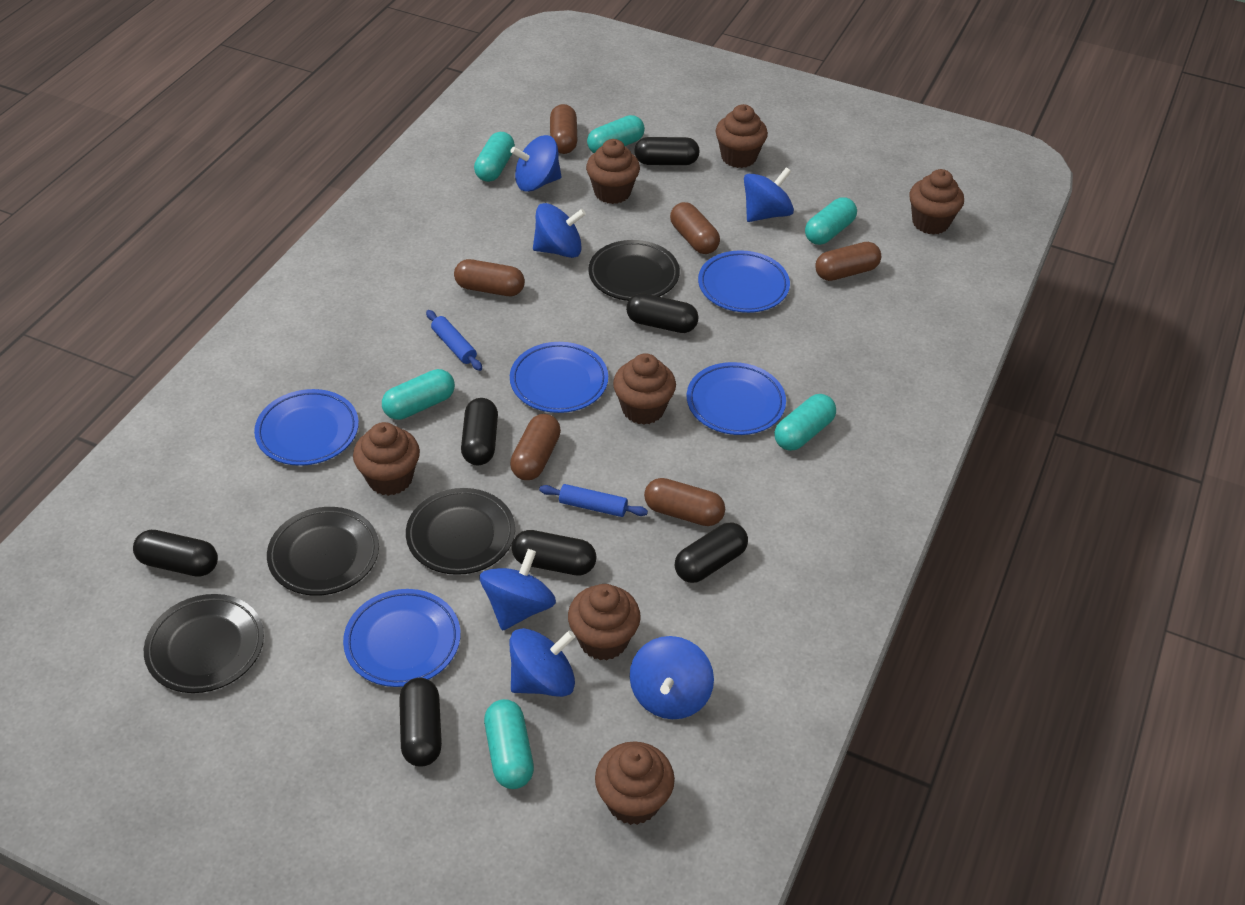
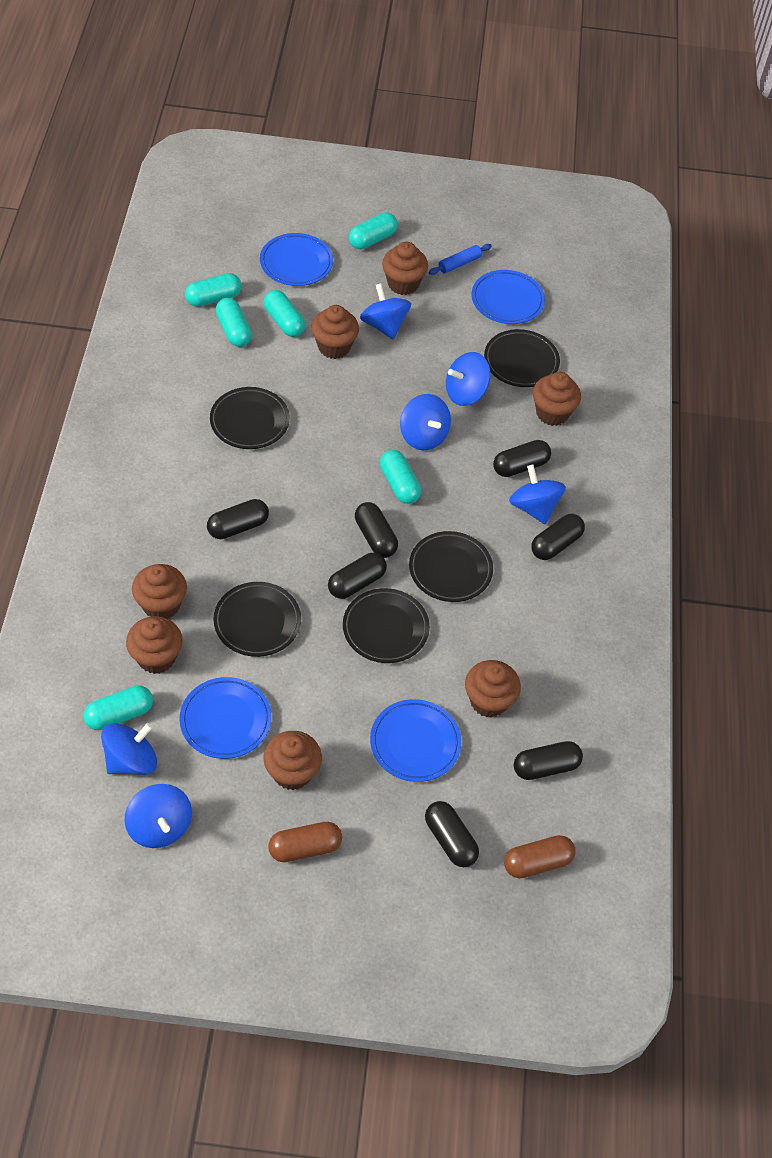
black plate: 4 -> 5
blue plate: 5 -> 4
blue rolling pin: 2 -> 1
brown capsule: 6 -> 2

